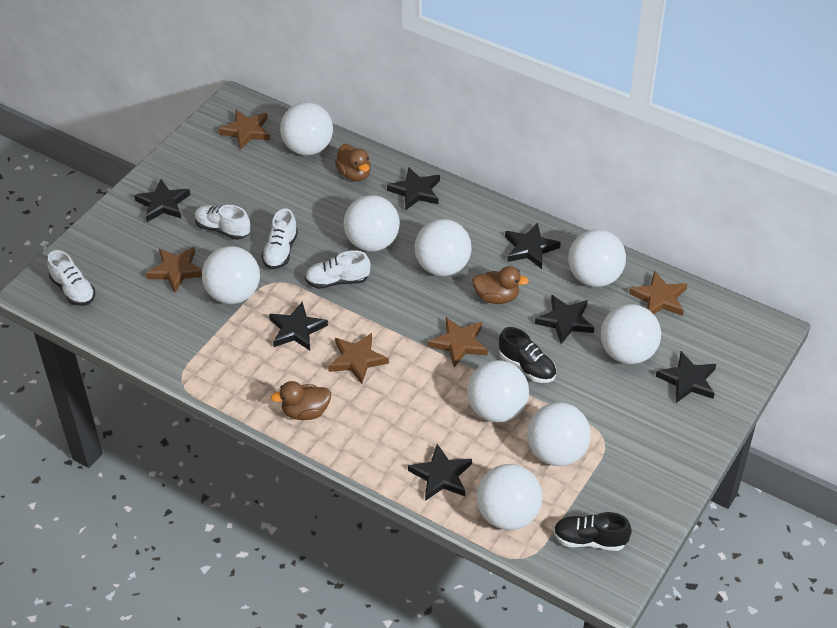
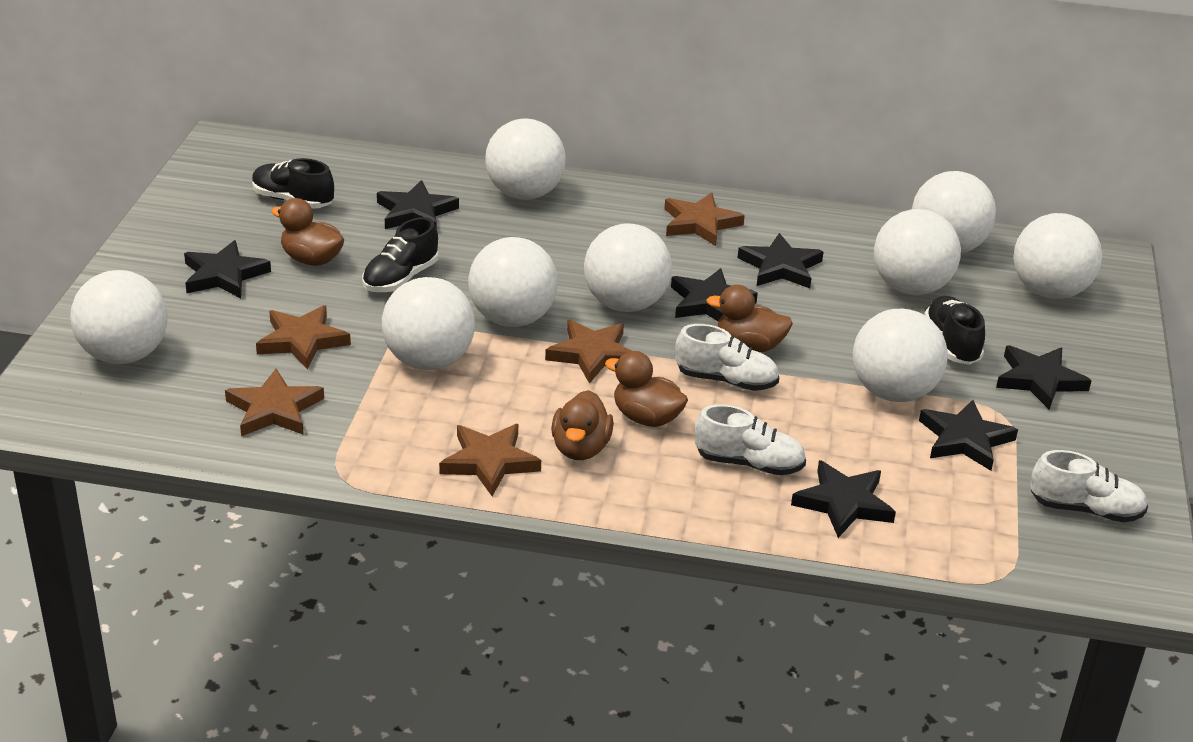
black shoe: 2 -> 3
brown duck: 3 -> 4
white shoe: 4 -> 3

